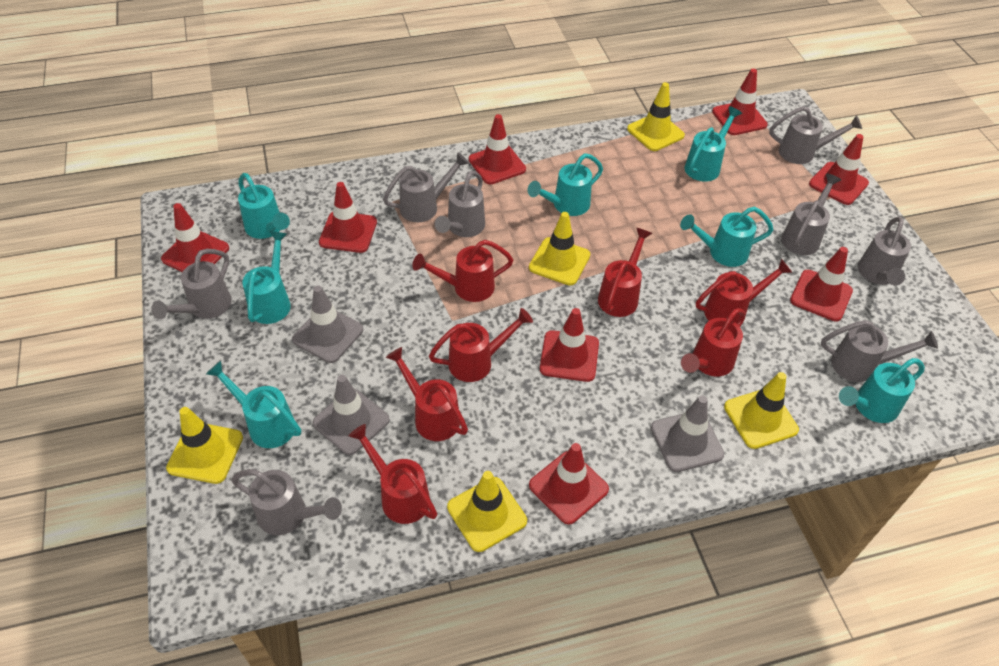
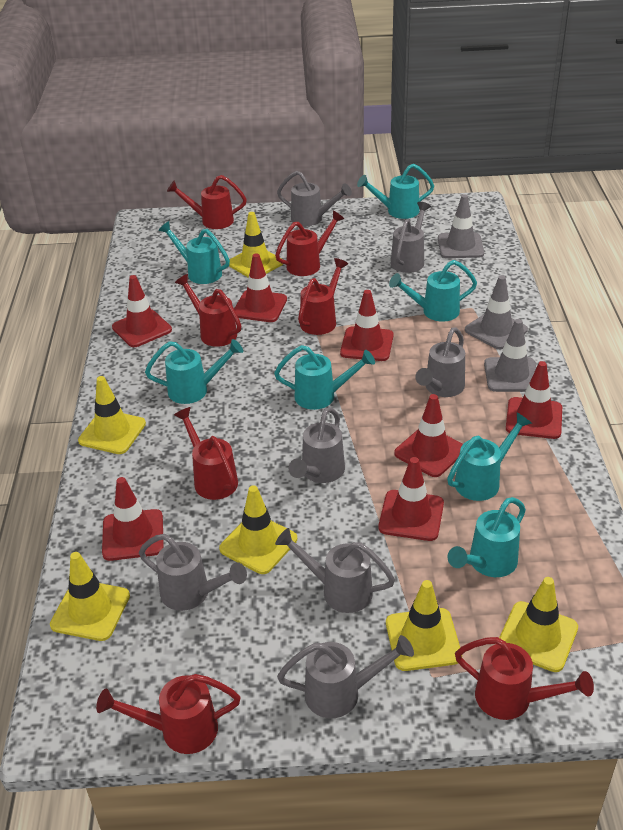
grey watering can: 8 -> 7
red traffic cone: 8 -> 7
yellow traffic cone: 5 -> 6

